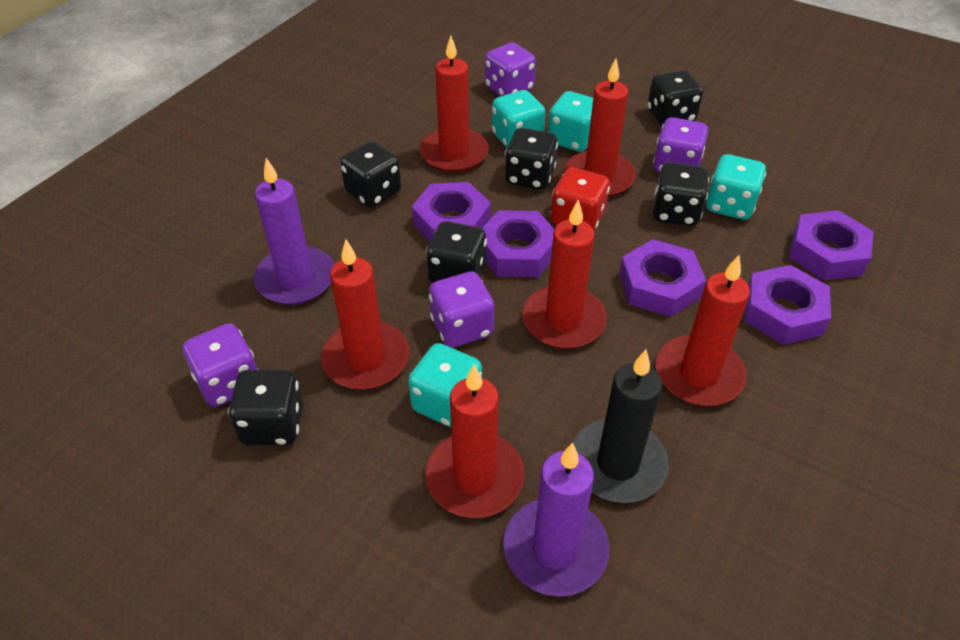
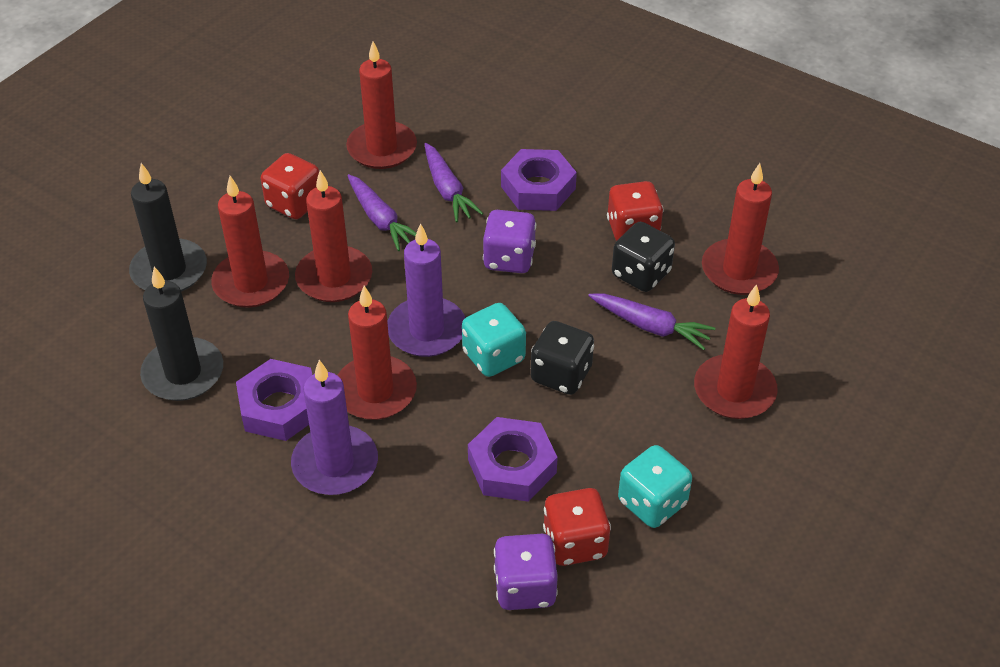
black candle: 1 -> 2
black dice: 6 -> 2
purple carrot: 0 -> 3
purple dice: 4 -> 2
purple nut: 5 -> 3
red dice: 1 -> 3
turquoise dice: 4 -> 2

